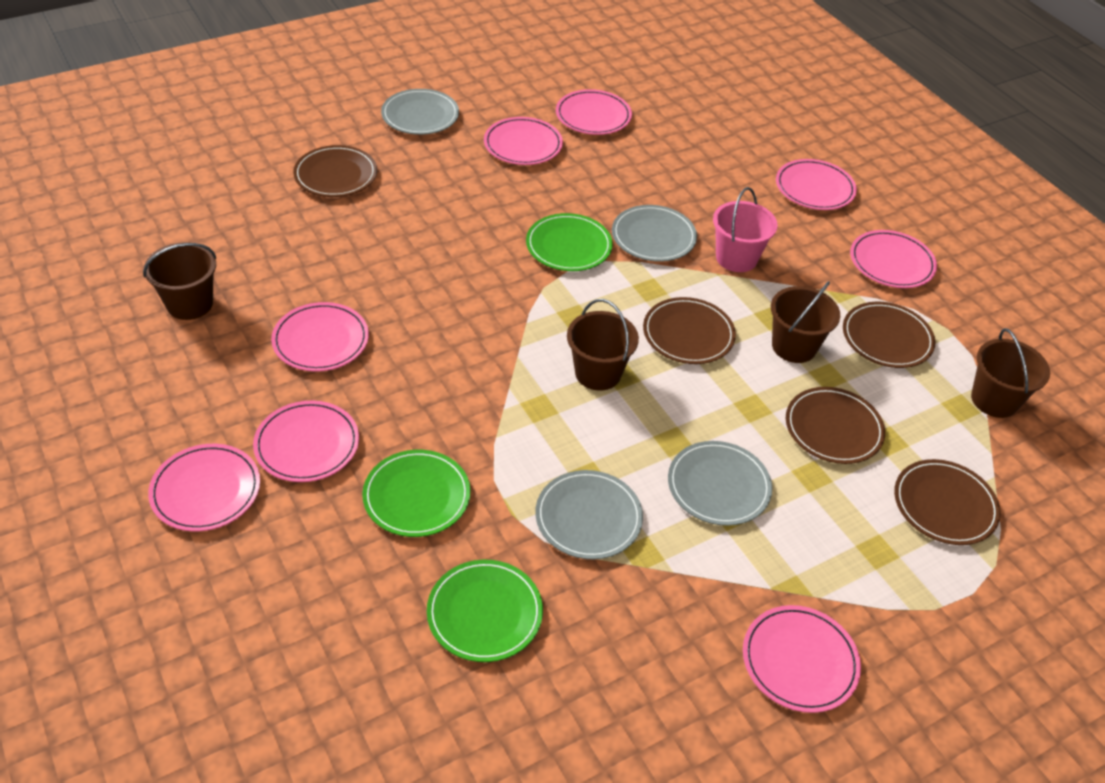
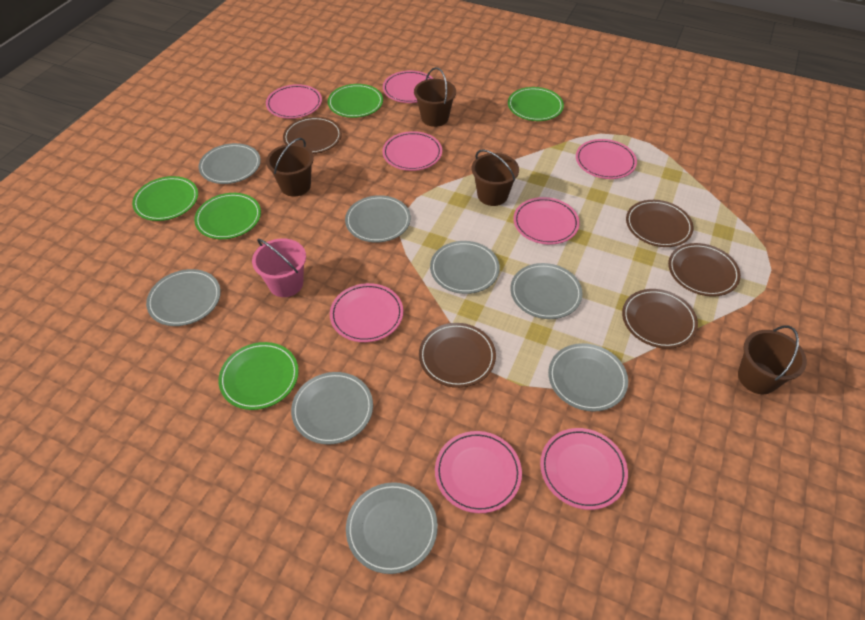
green plate: 3 -> 5
grey plate: 4 -> 8

